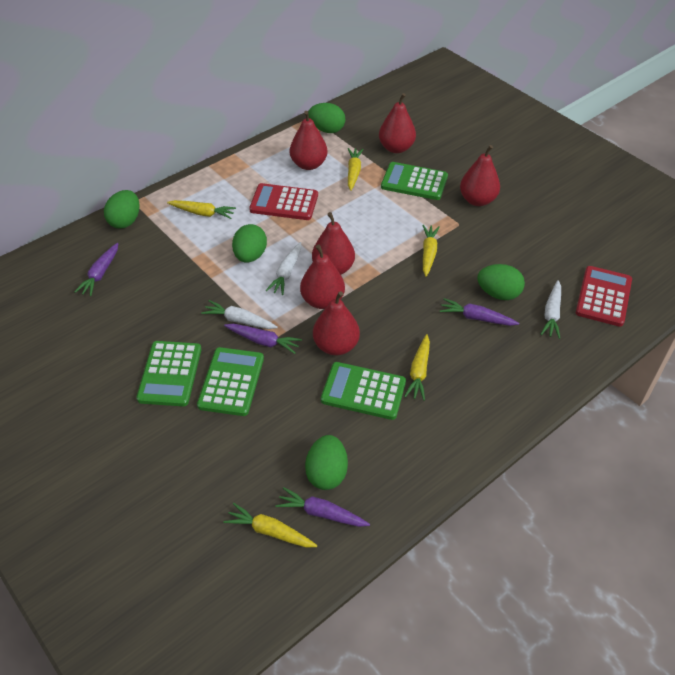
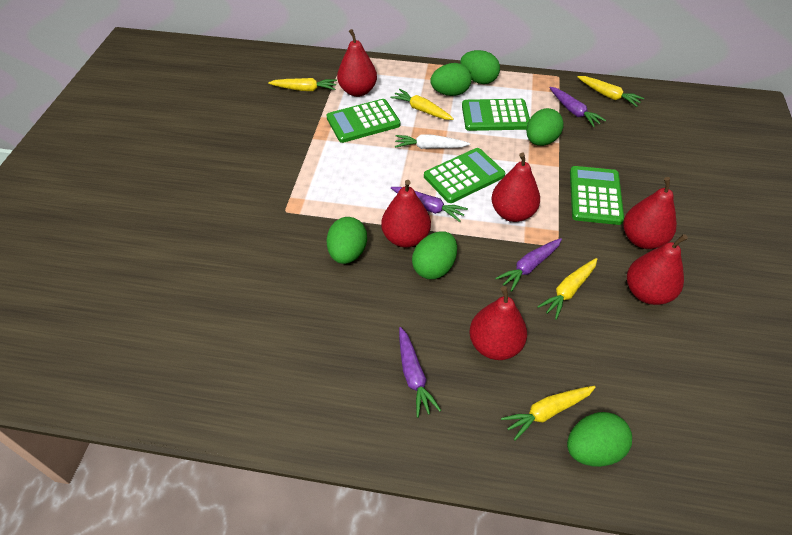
green egg: 5 -> 6
red calculator: 2 -> 0
white carrot: 3 -> 1

